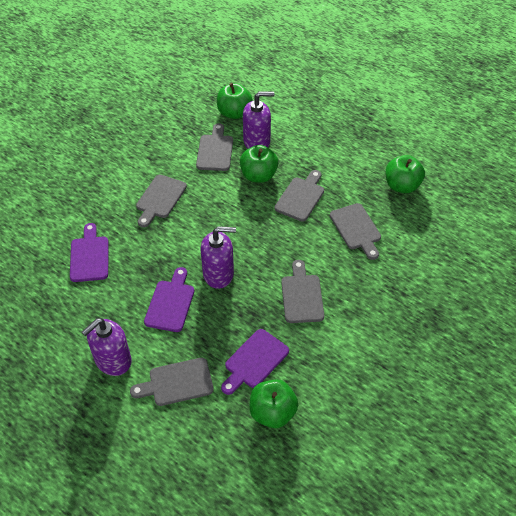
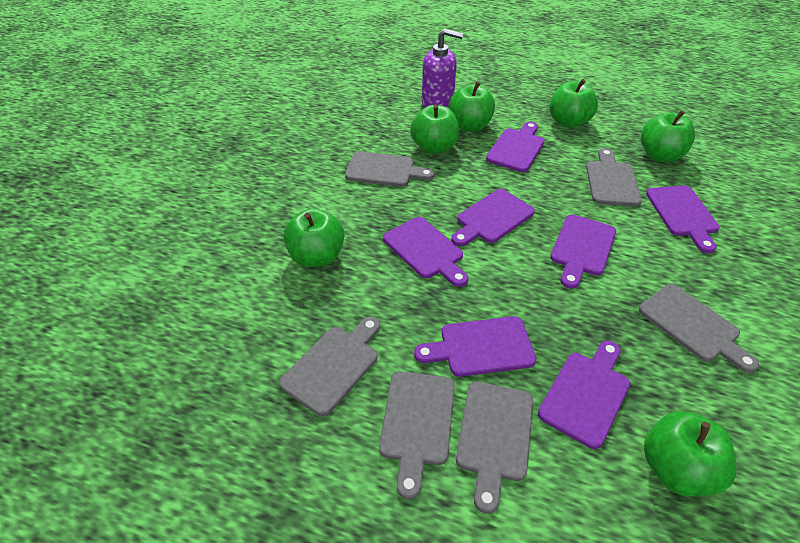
green apple: 4 -> 6
purple cutting board: 3 -> 7
purple soap dispenser: 3 -> 1

